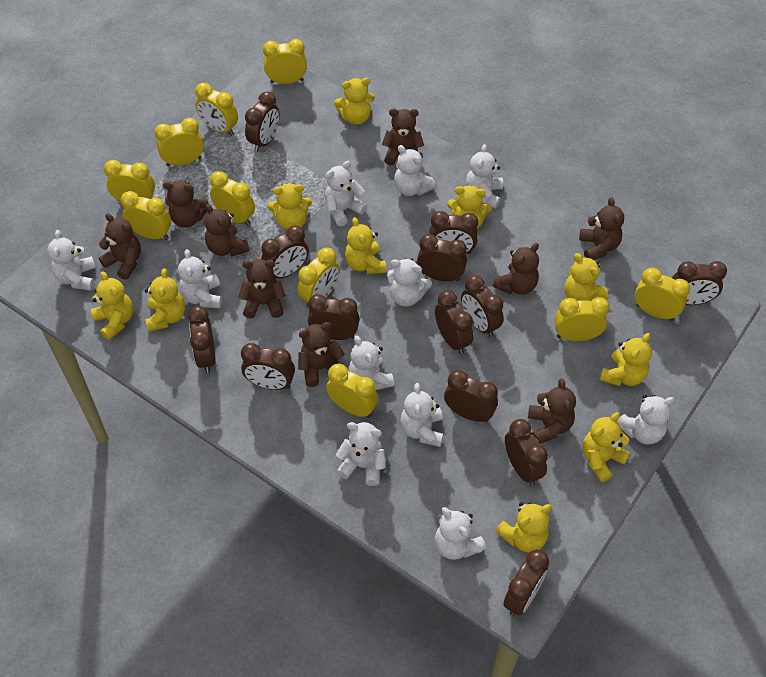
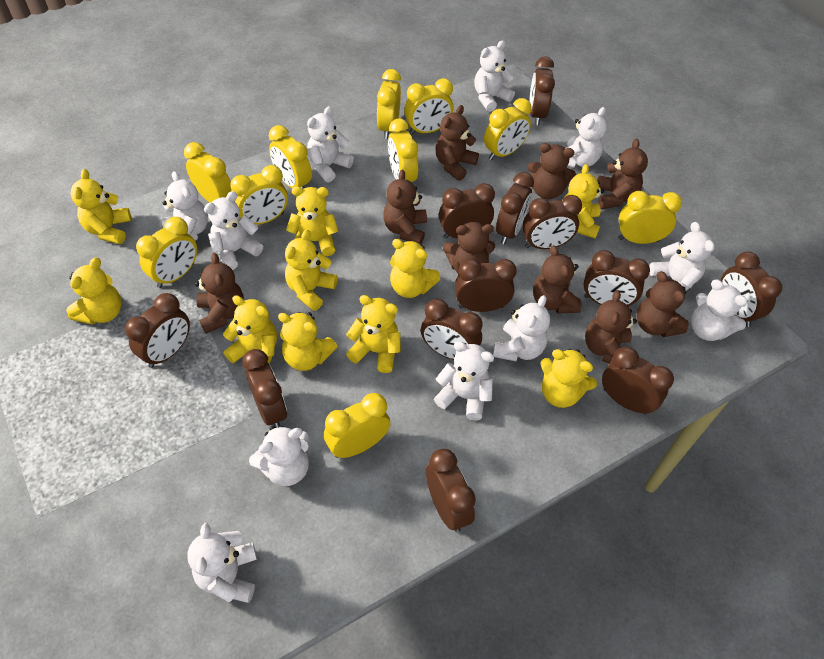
brown clock: 13 -> 12

